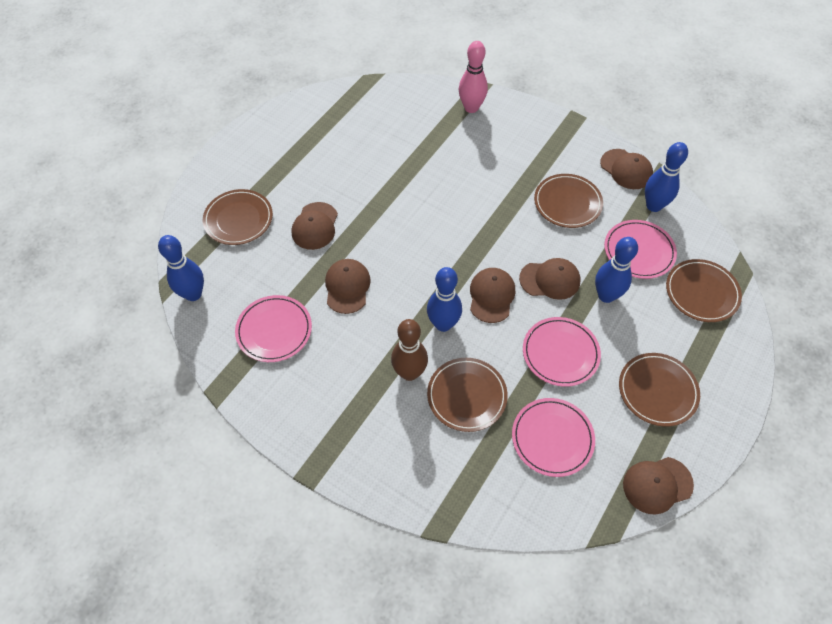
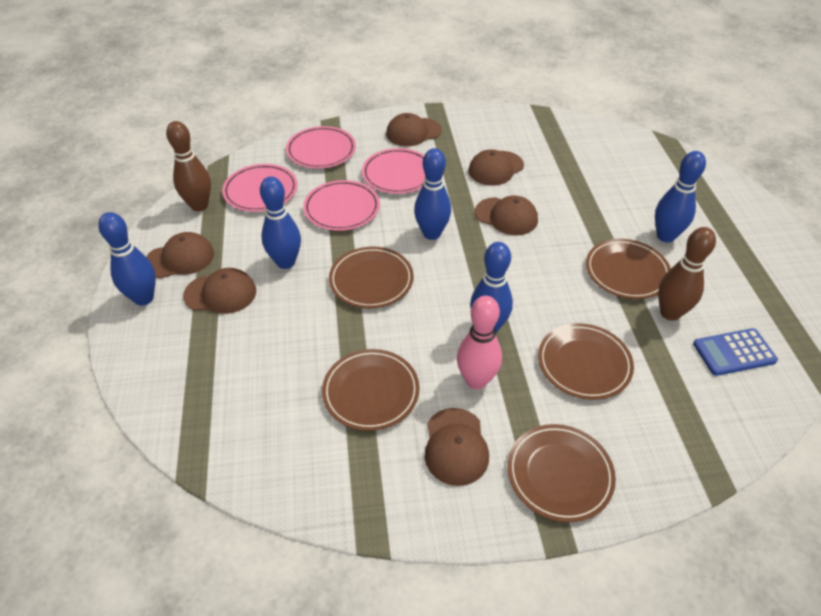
blue bowling pin: 4 -> 5
blue calculator: 0 -> 1
brown bowling pin: 1 -> 2

